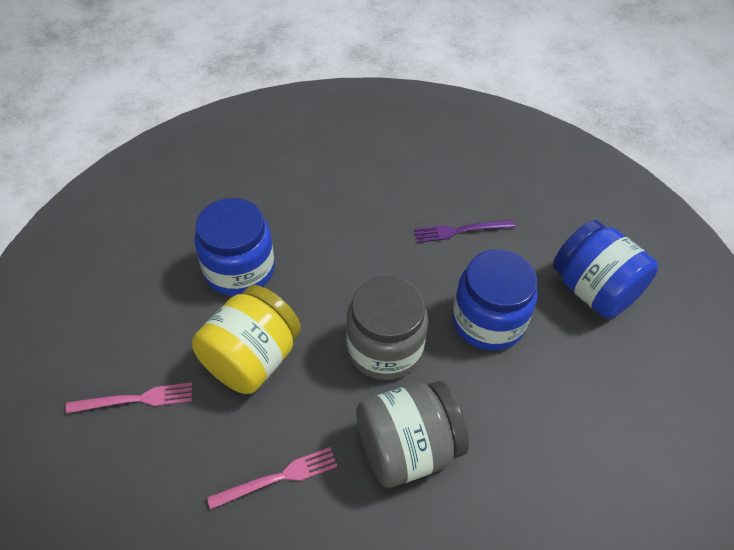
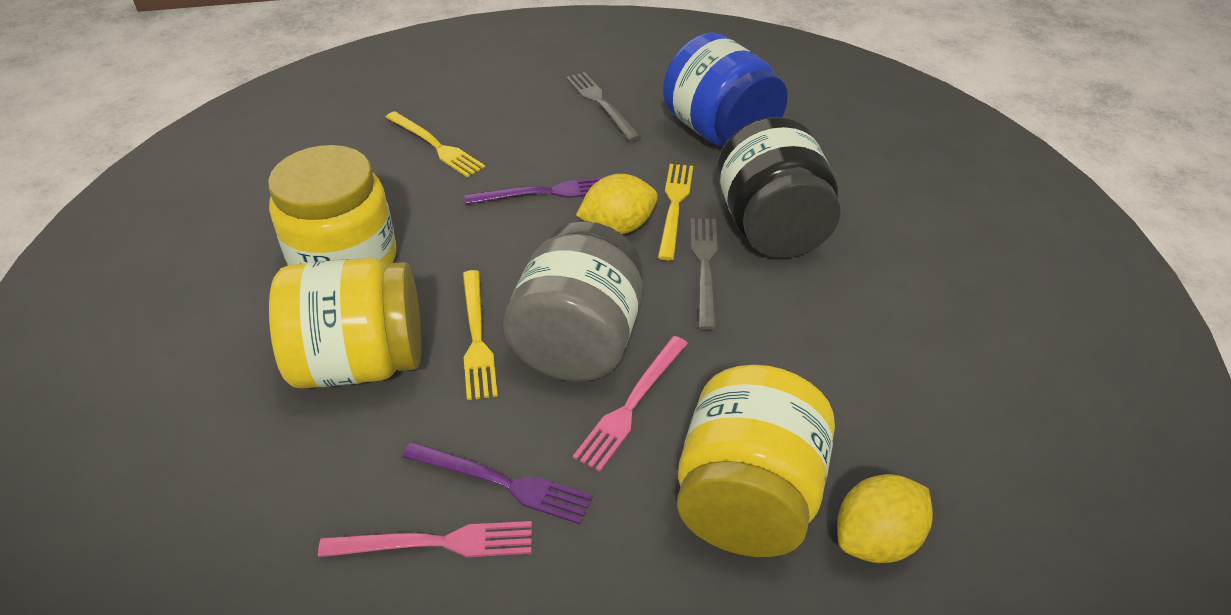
black jar: 0 -> 1
blue jar: 3 -> 1
grey fork: 0 -> 2
grey jar: 2 -> 1
purple fork: 1 -> 2
yellow fork: 0 -> 3
yellow jar: 1 -> 3
yellow lemon: 0 -> 2

